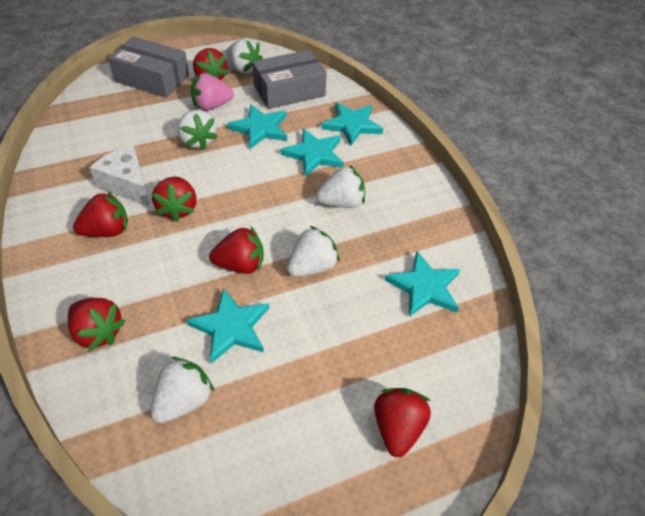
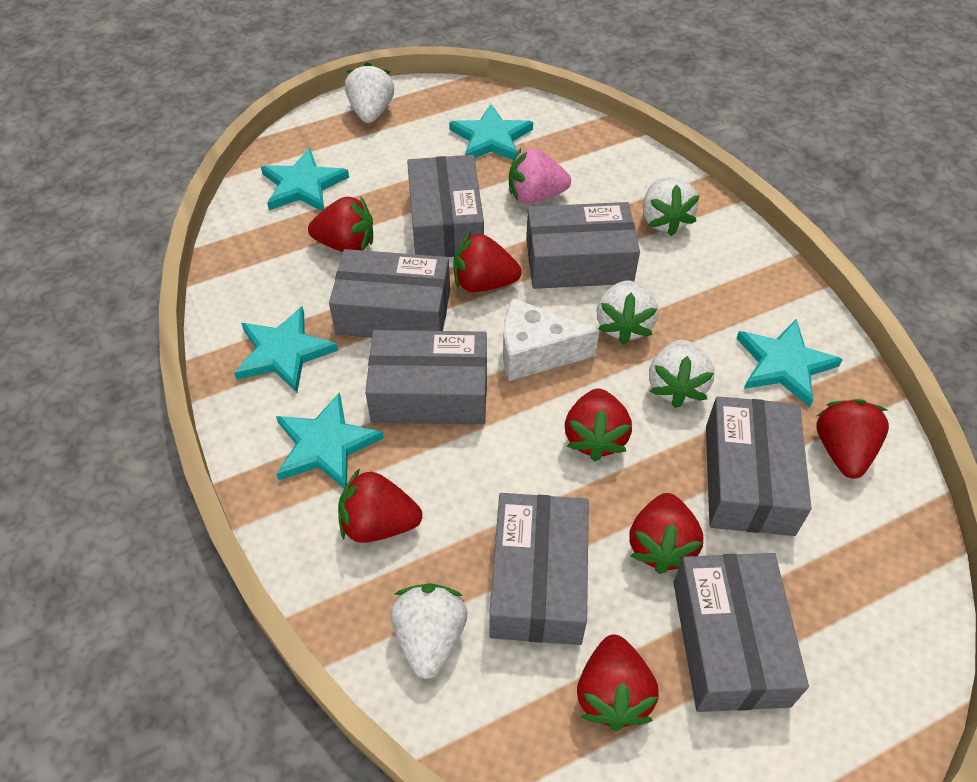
grey box: 2 -> 7
red strawberry: 6 -> 7

